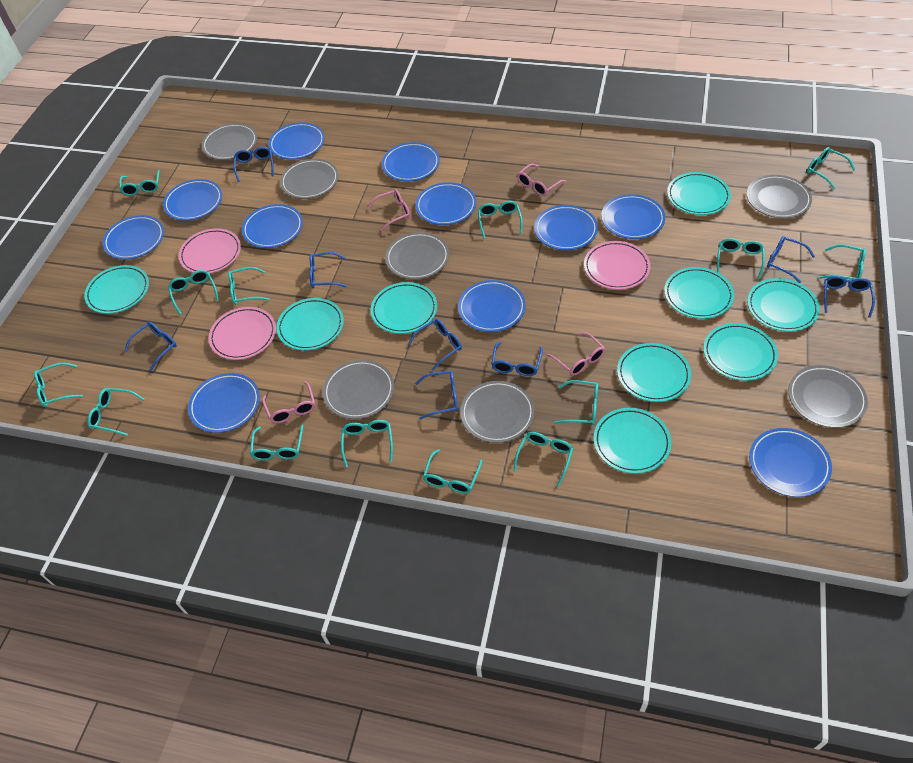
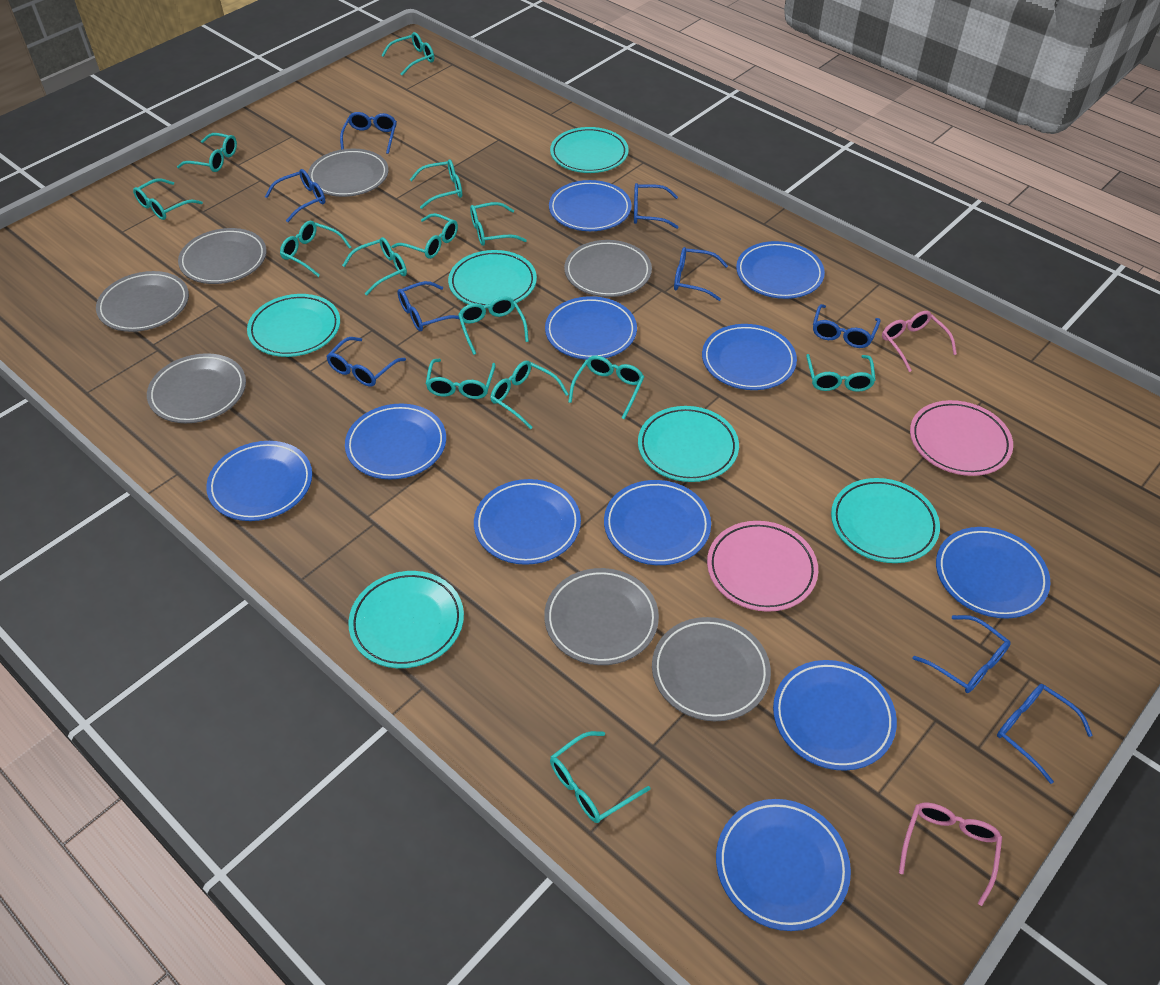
blue glasses: 8 -> 9
pink glasses: 4 -> 2
pink plate: 3 -> 2
turquoise plate: 9 -> 6

